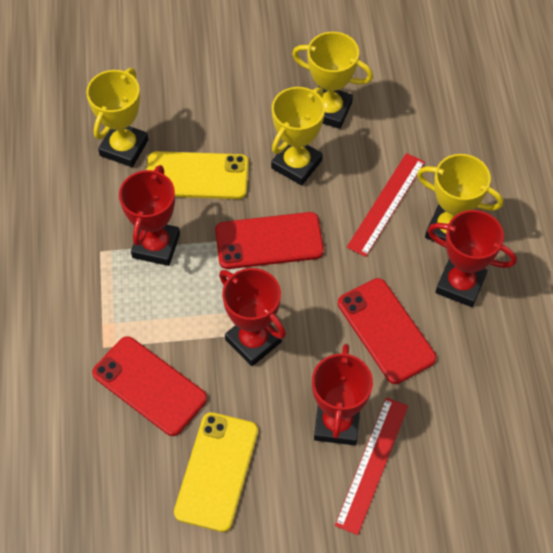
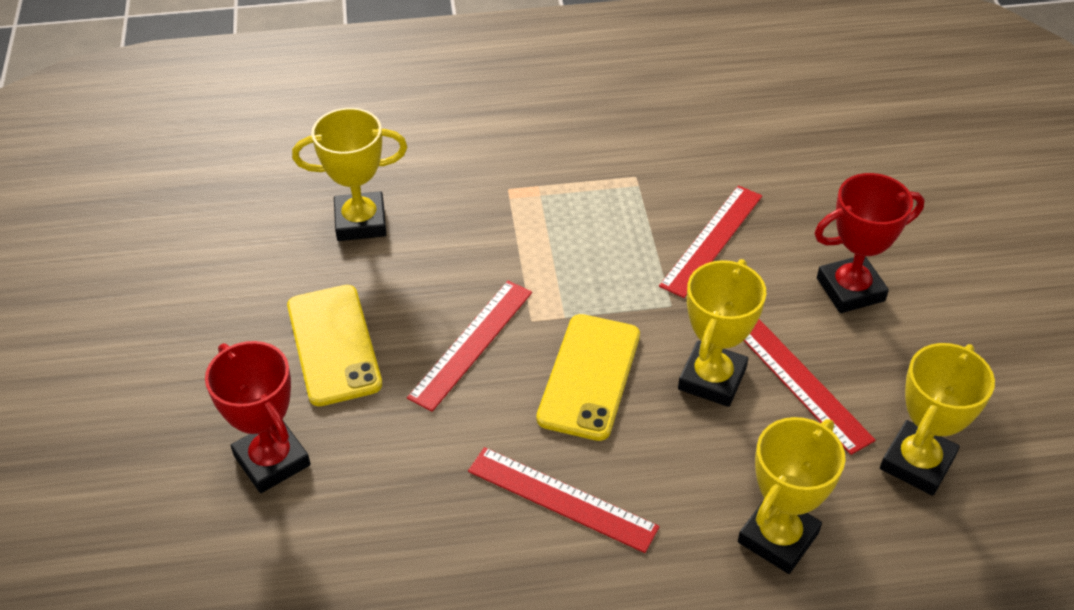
red phone: 3 -> 0
red ruler: 2 -> 4
red trophy: 4 -> 2

